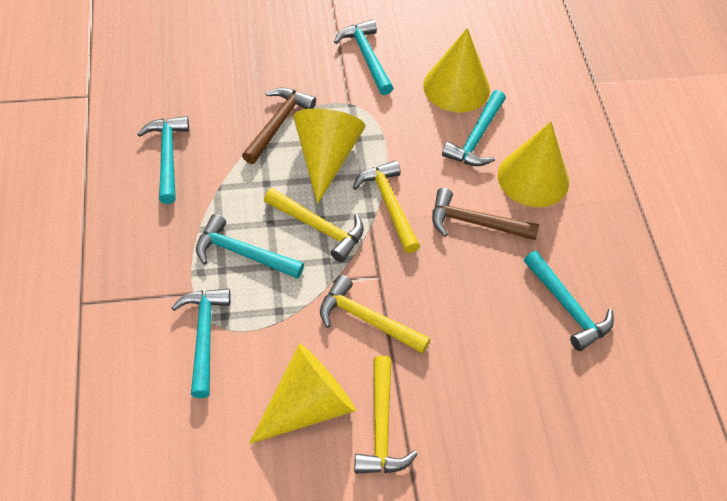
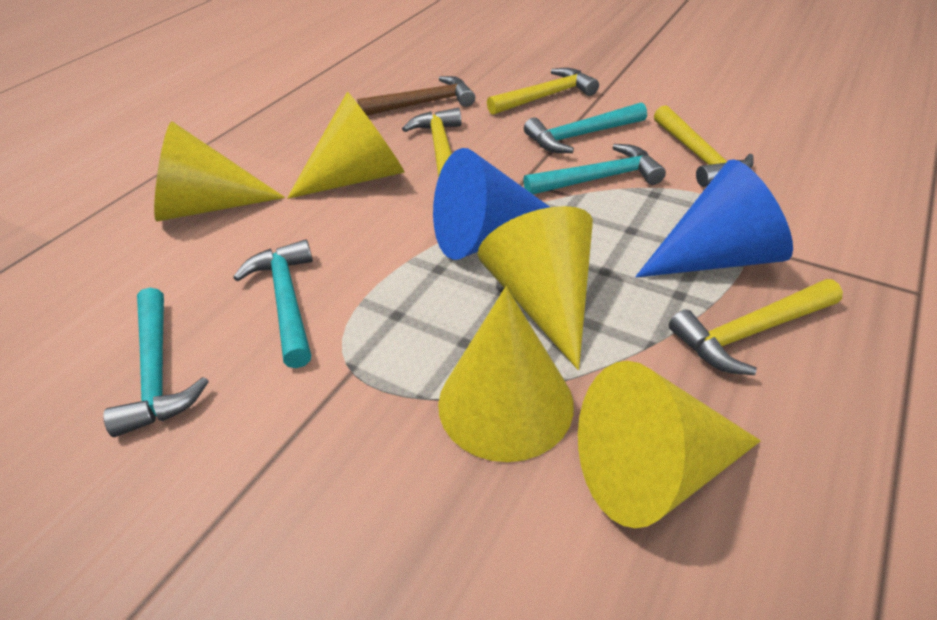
blue cone: 0 -> 2
brown hammer: 2 -> 1
turquoise hammer: 6 -> 4
yellow cone: 4 -> 5

